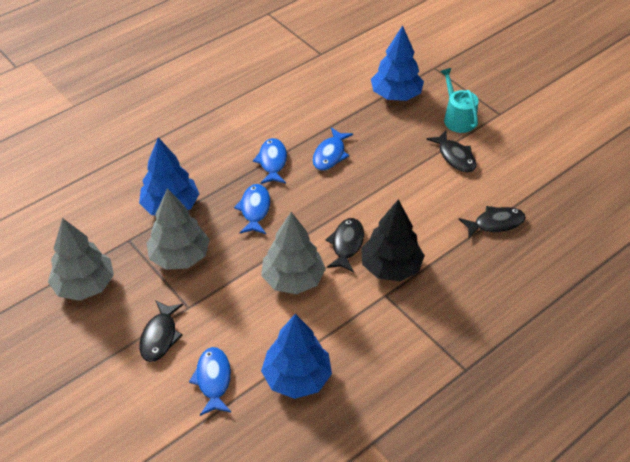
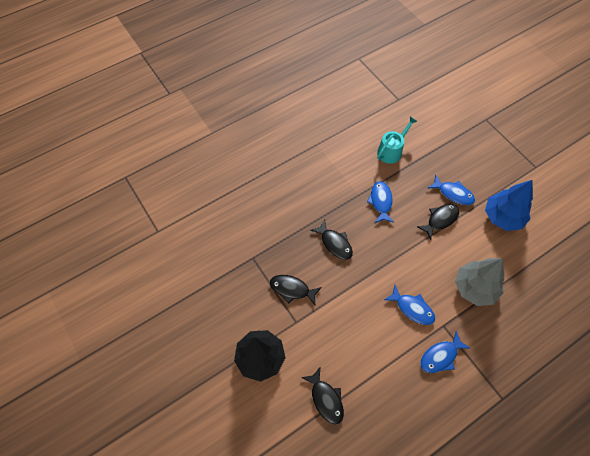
blue tree: 3 -> 1
grey tree: 3 -> 1

